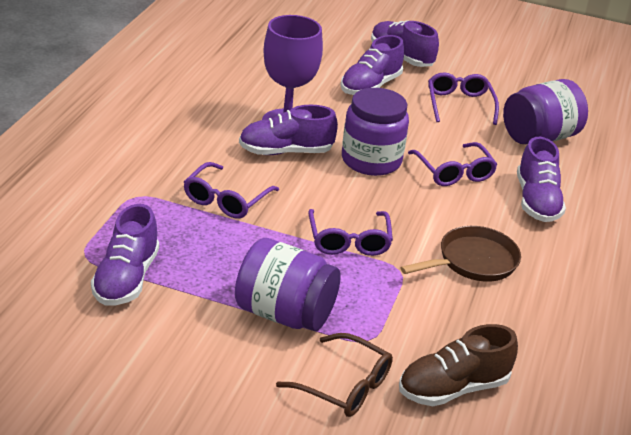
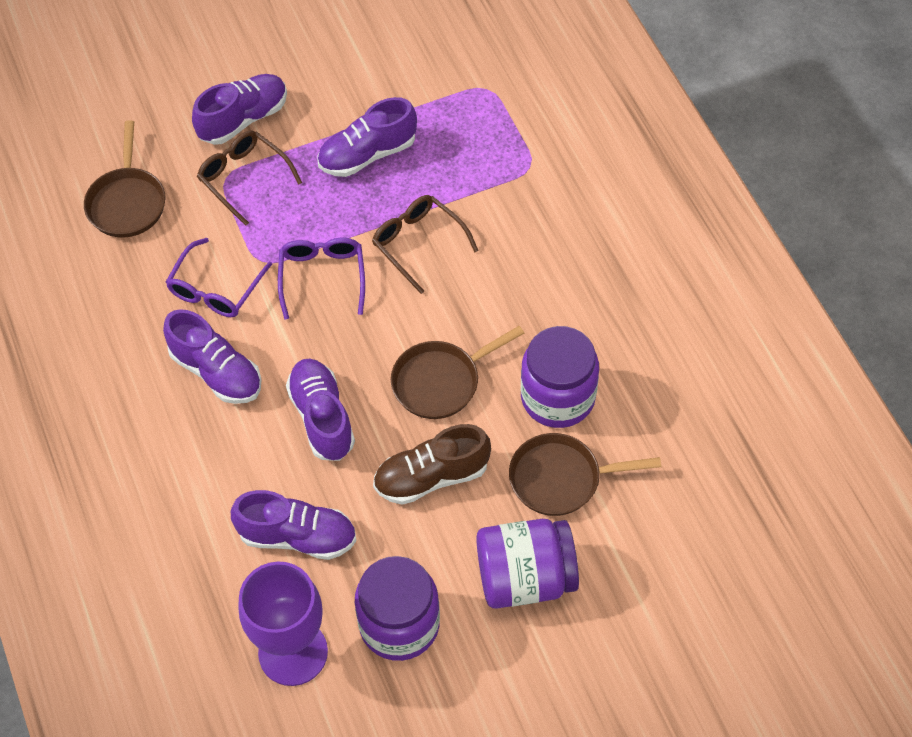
brown glasses: 1 -> 2
brown pan: 1 -> 3
purple glasses: 4 -> 2

